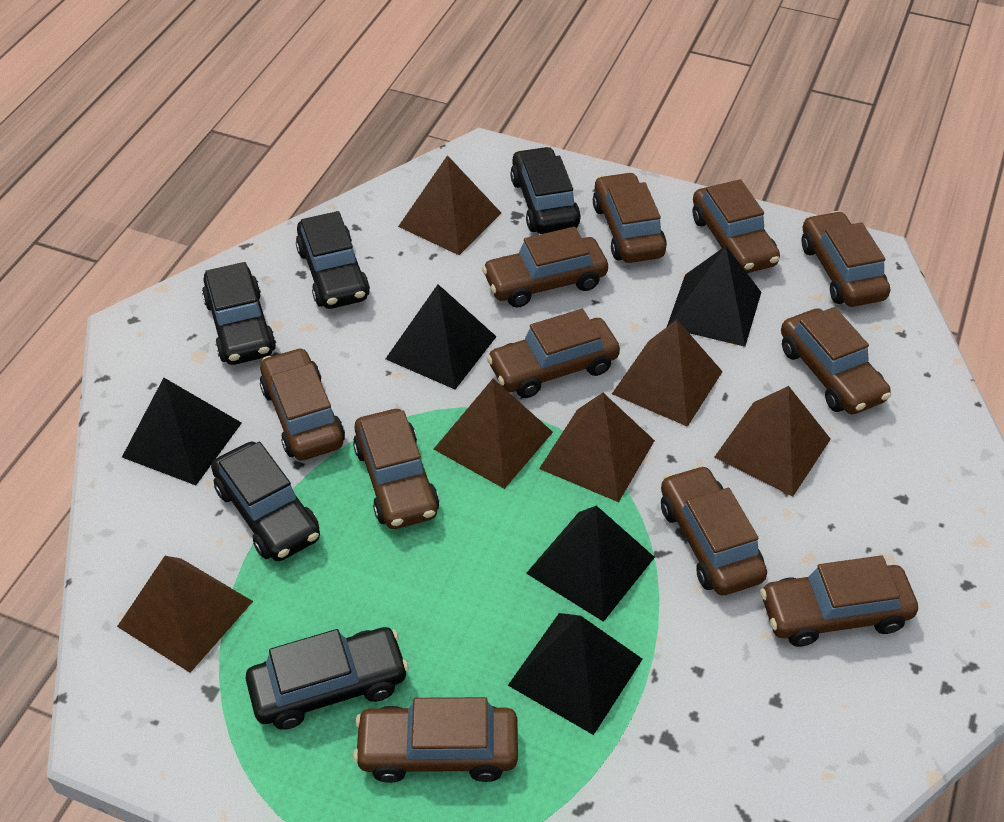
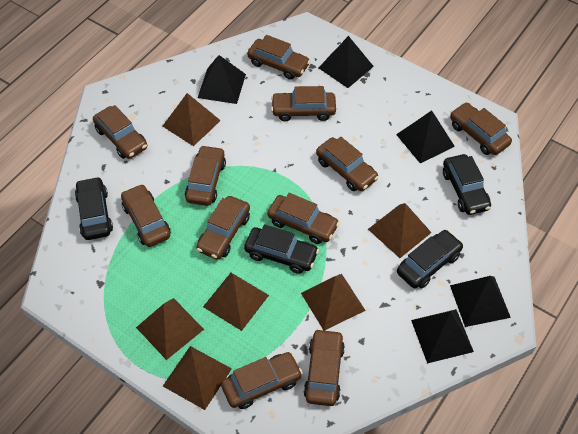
black car: 5 -> 4

